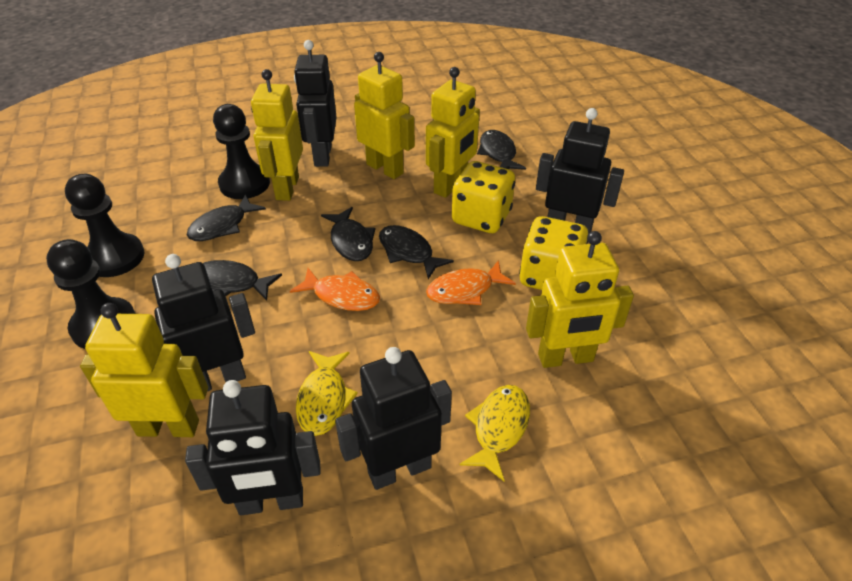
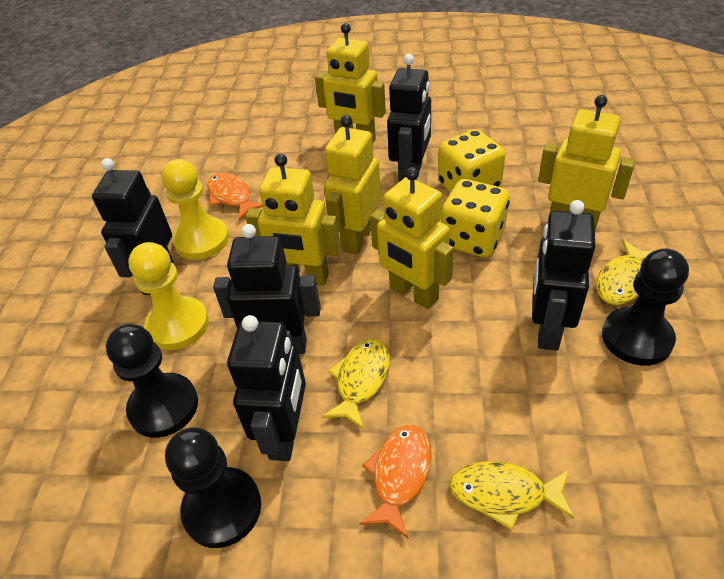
black fish: 5 -> 0
yellow fish: 2 -> 3
yellow pawn: 0 -> 2

